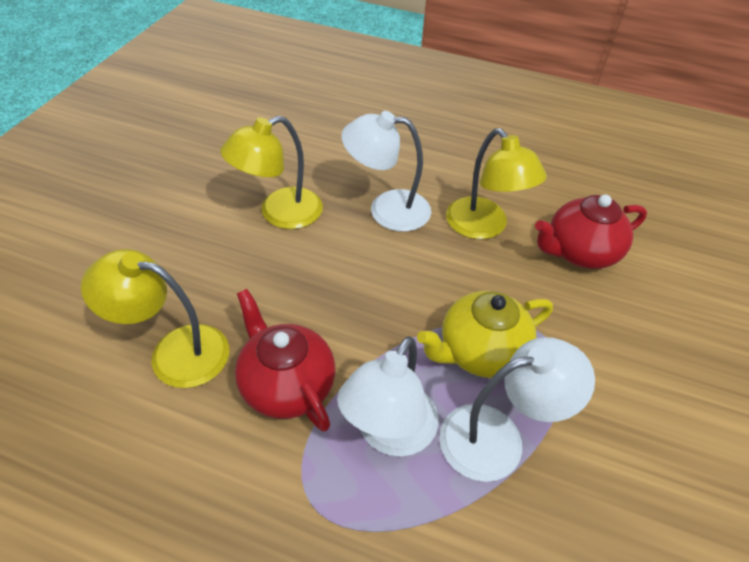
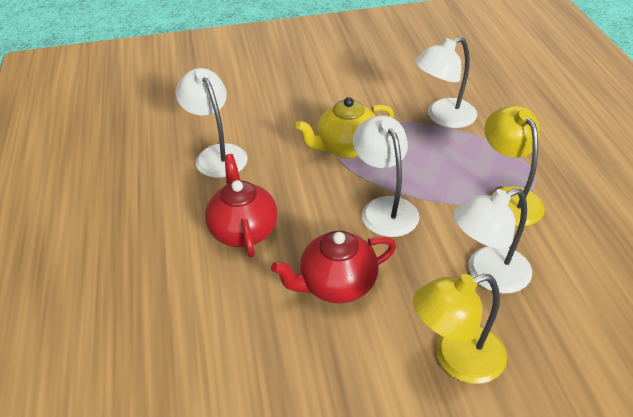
white lamp: 3 -> 4
yellow lamp: 3 -> 2

